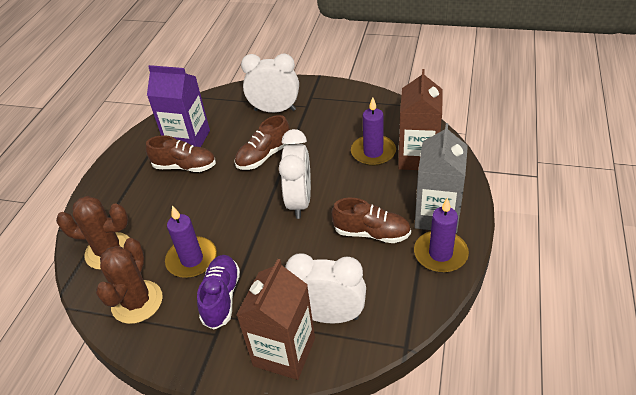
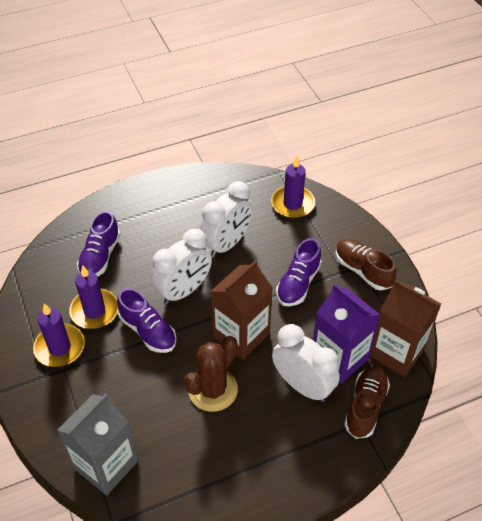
brown cactus: 2 -> 1
brown shoe: 3 -> 2
purple shoe: 1 -> 3

